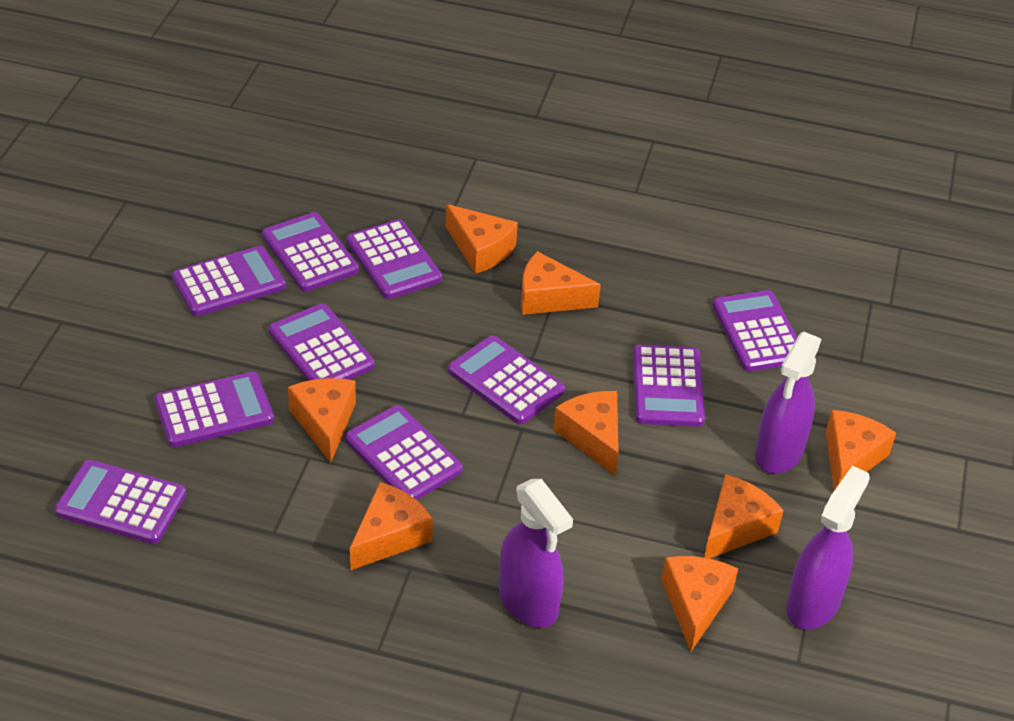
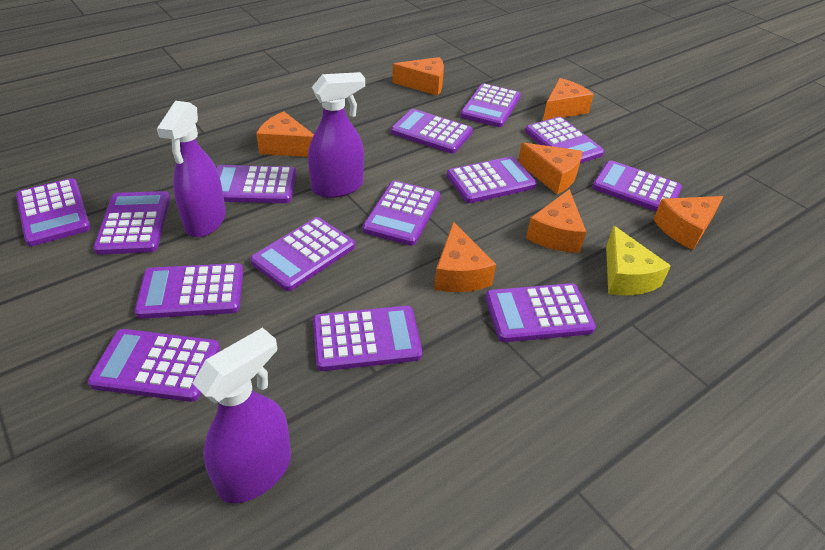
orange cheese: 8 -> 7
purple calculator: 10 -> 14
yellow cheese: 0 -> 1

